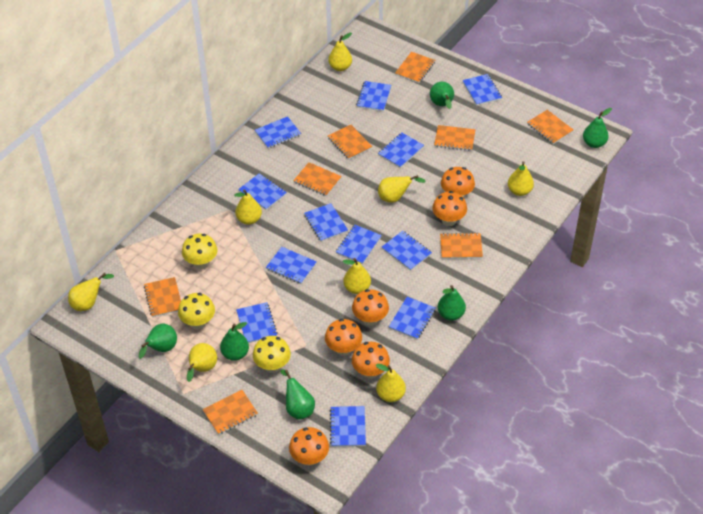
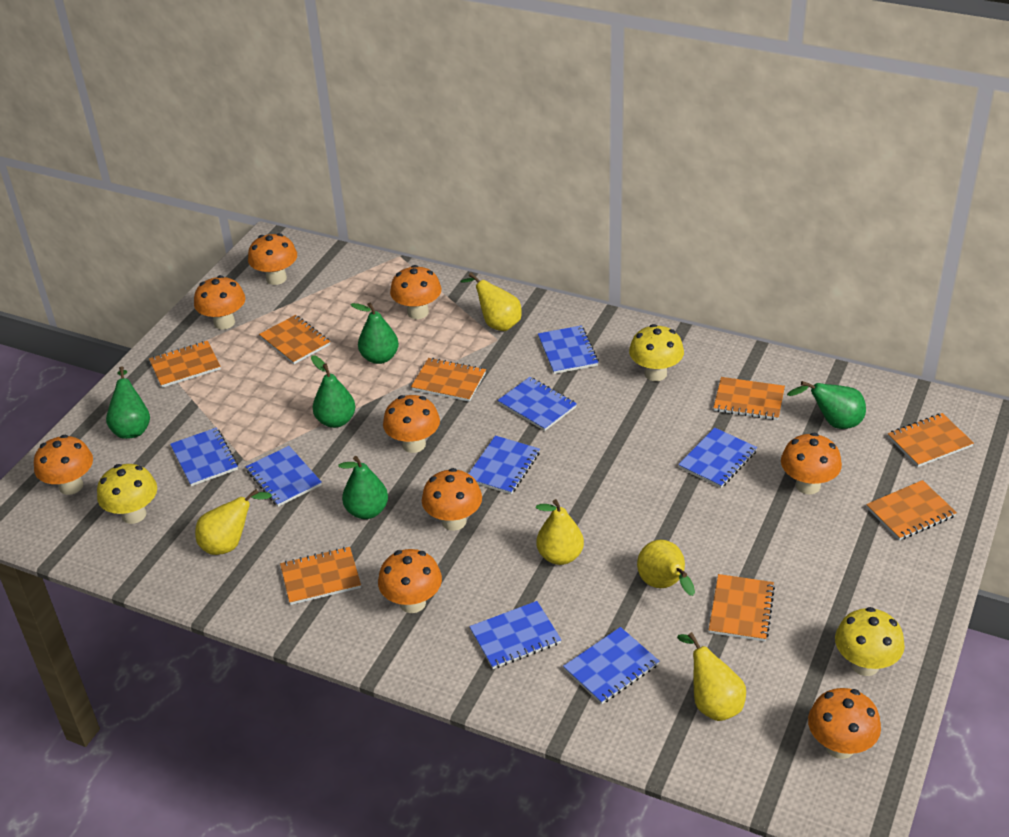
blue notebook: 12 -> 8
green pear: 6 -> 5
orange mushroom: 6 -> 9
yellow pear: 8 -> 5

